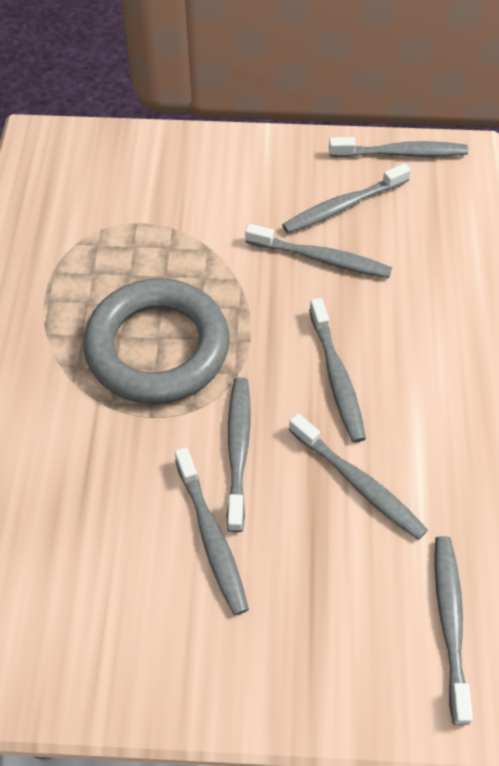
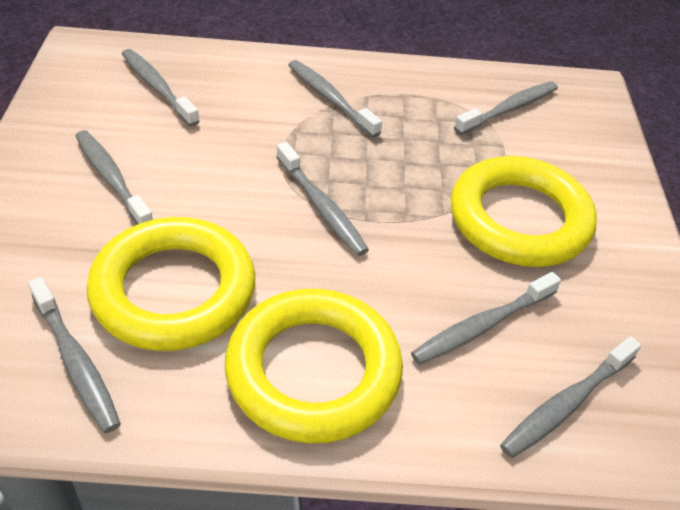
grey ring: 1 -> 0
yellow ring: 0 -> 3

